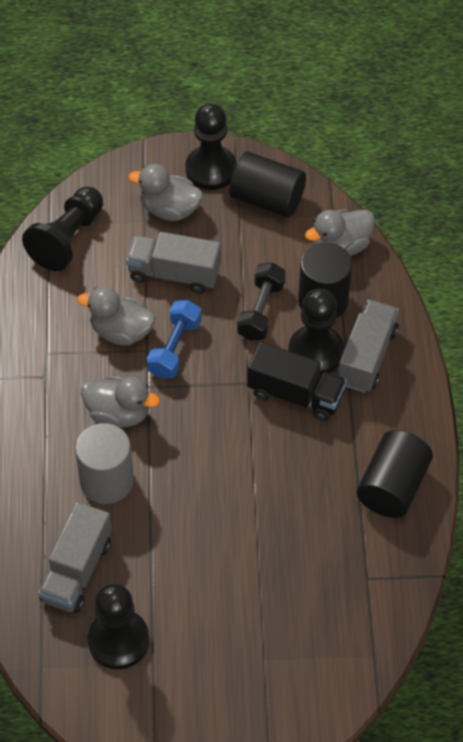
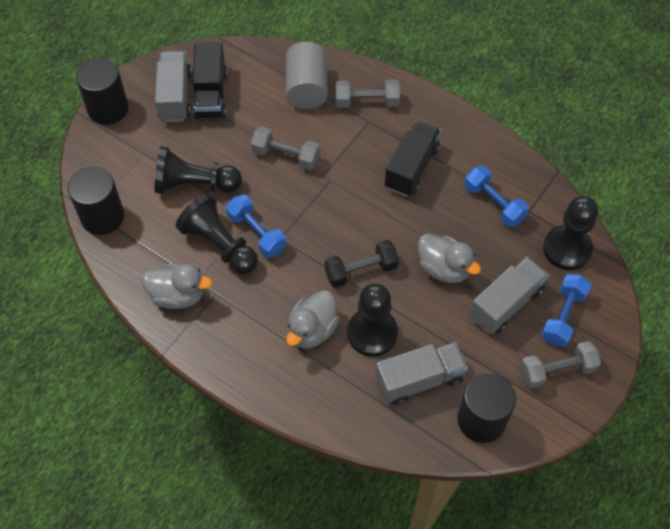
black truck: 1 -> 2
blue dumbbell: 1 -> 3
grey duck: 4 -> 3
grey dumbbell: 0 -> 3

